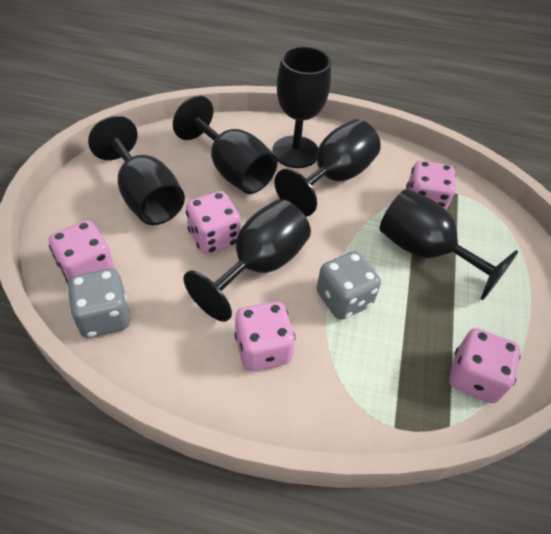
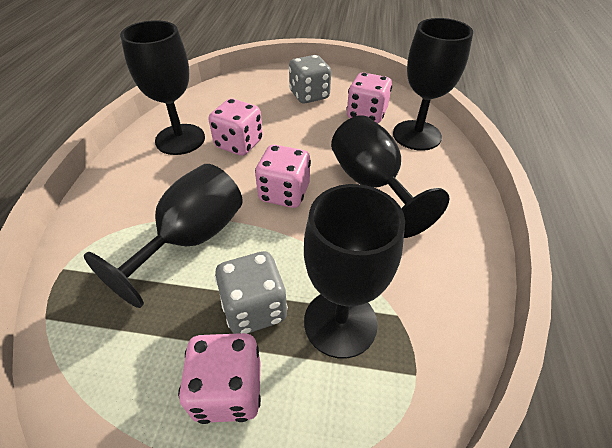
black goblet: 6 -> 5
pink dice: 5 -> 4

